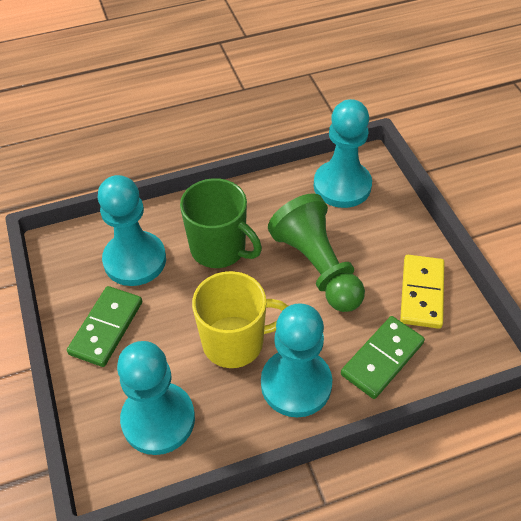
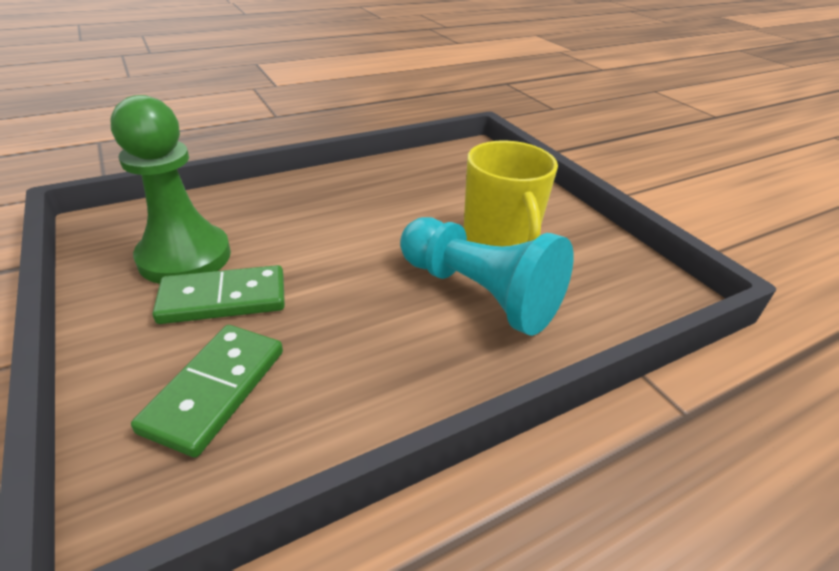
green mug: 1 -> 0
turquoise pawn: 4 -> 1
yellow domino: 1 -> 0

